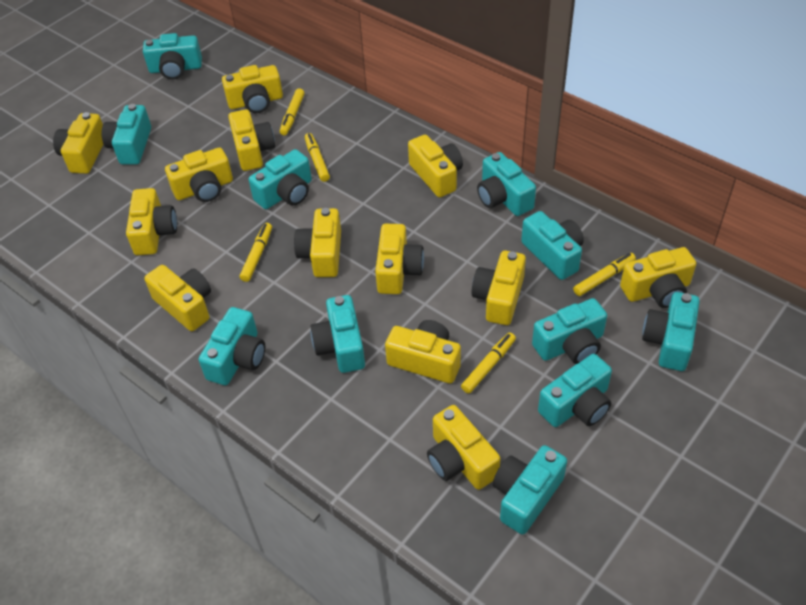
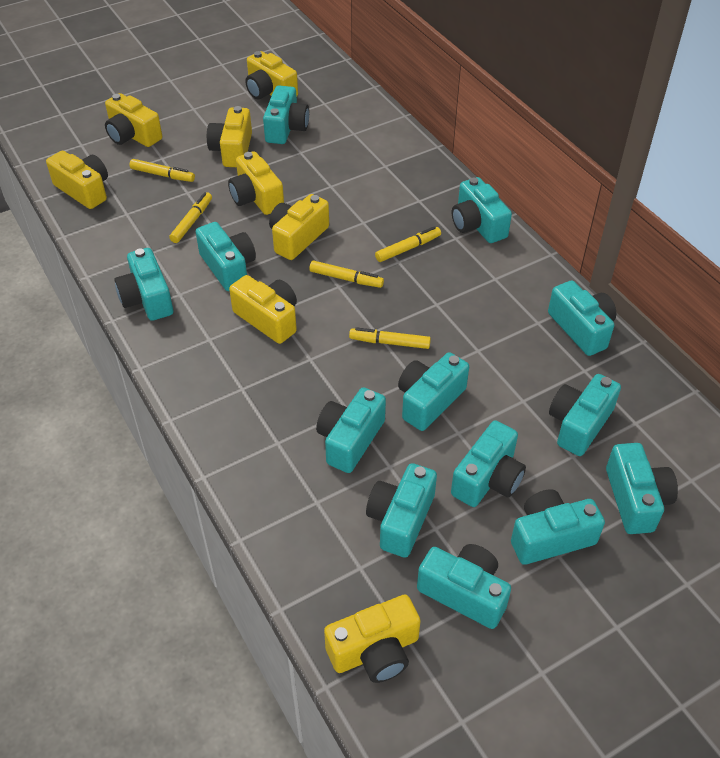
turquoise camera: 11 -> 13
yellow camera: 13 -> 8

